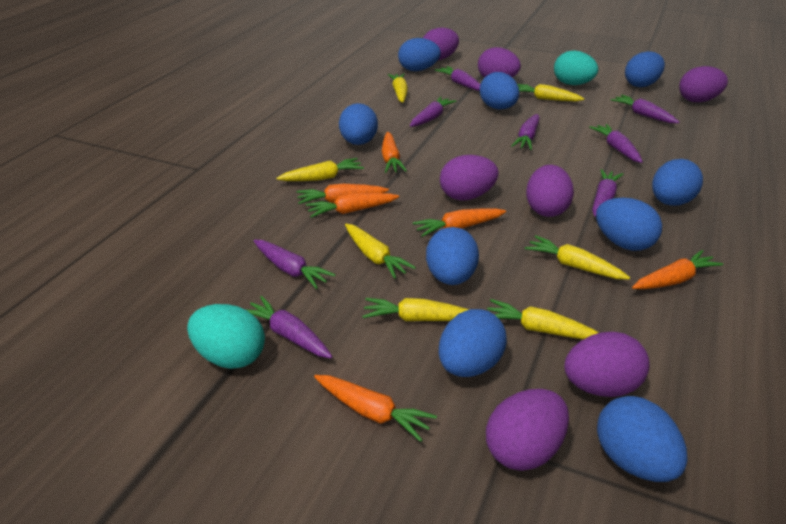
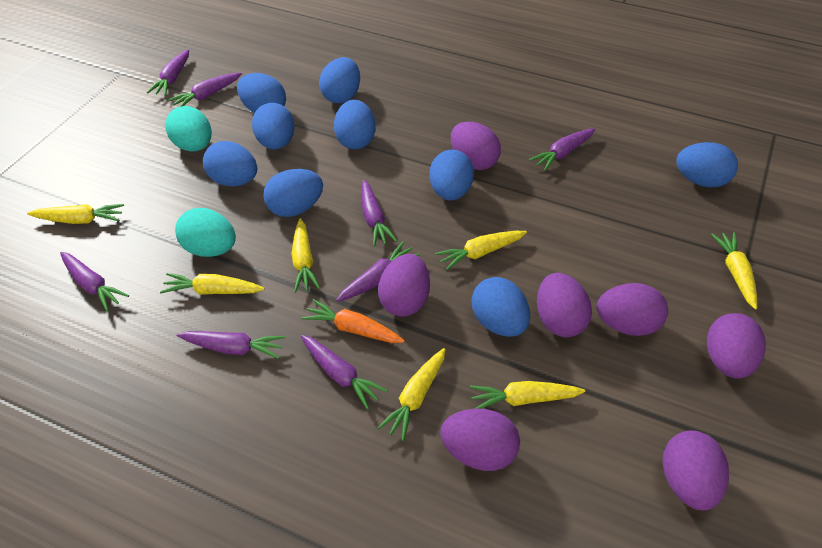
orange carrot: 6 -> 1

